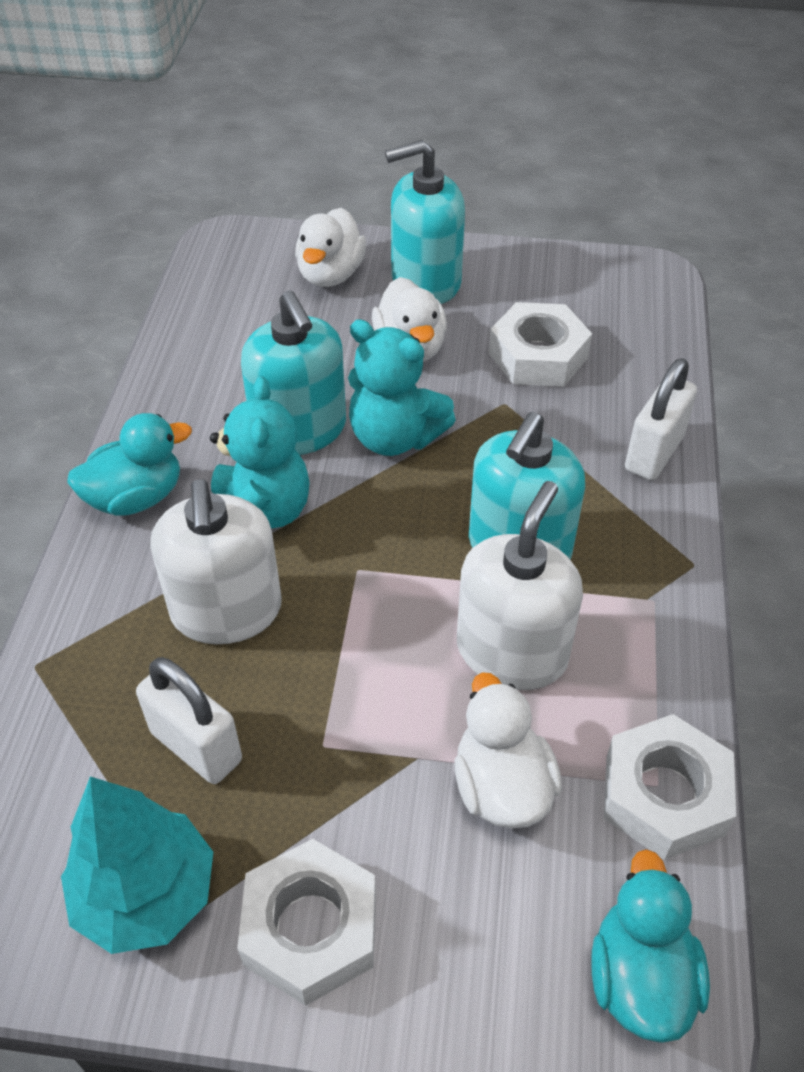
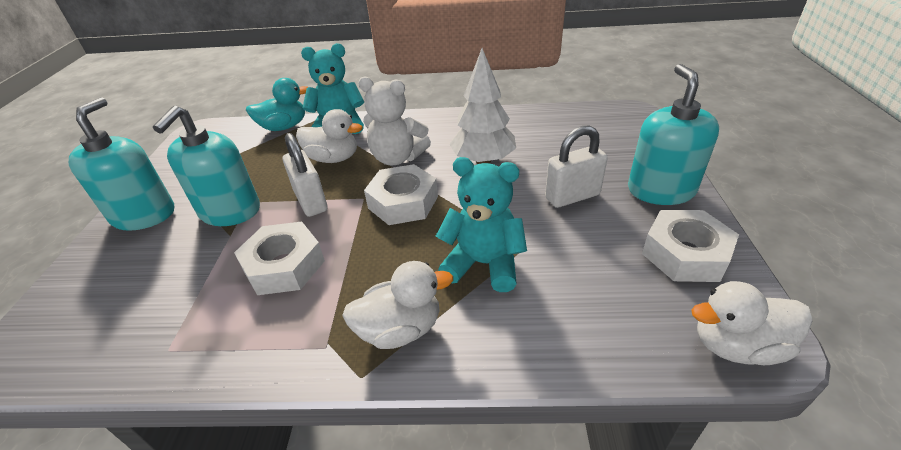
turquoise duck: 2 -> 1
turquoise tree: 1 -> 0
white soap dispenser: 2 -> 0
white teddy bear: 0 -> 1
white tree: 0 -> 1

